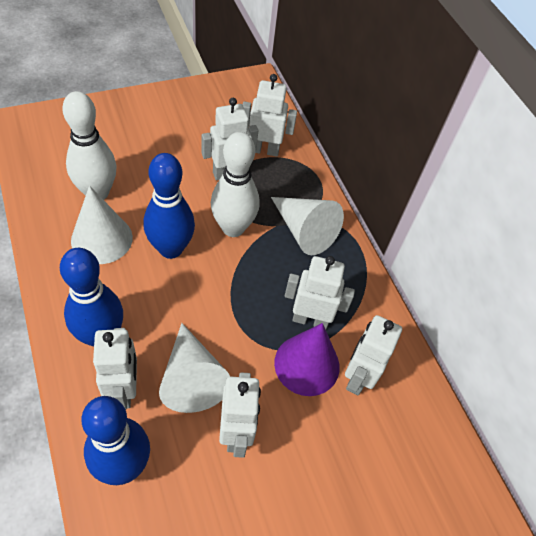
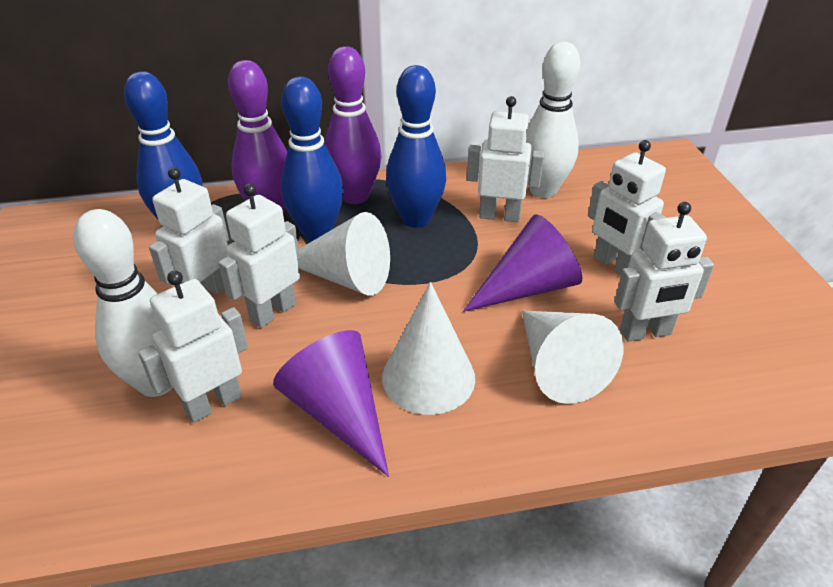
purple bowling pin: 0 -> 2
purple cone: 1 -> 2

